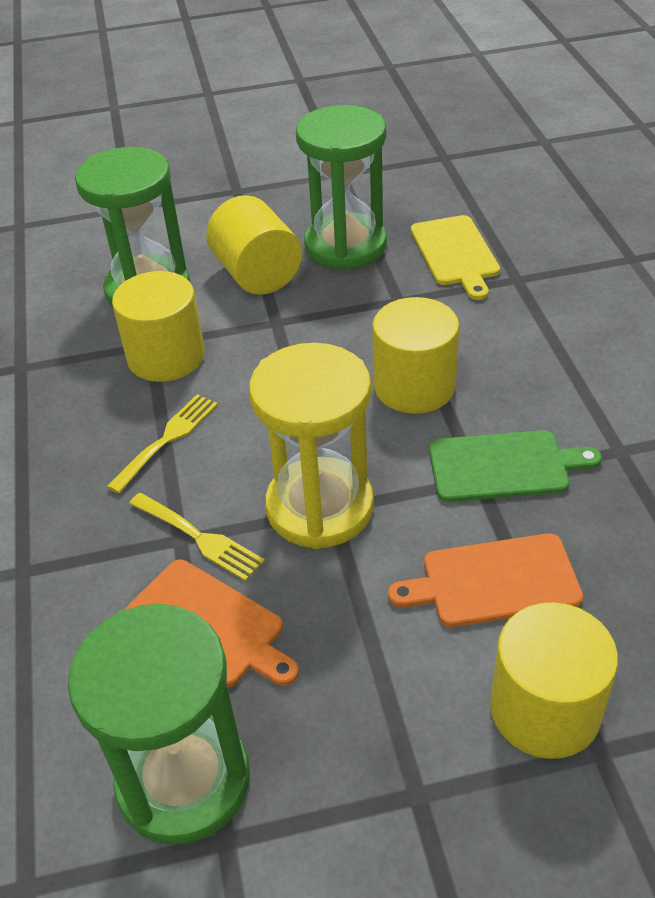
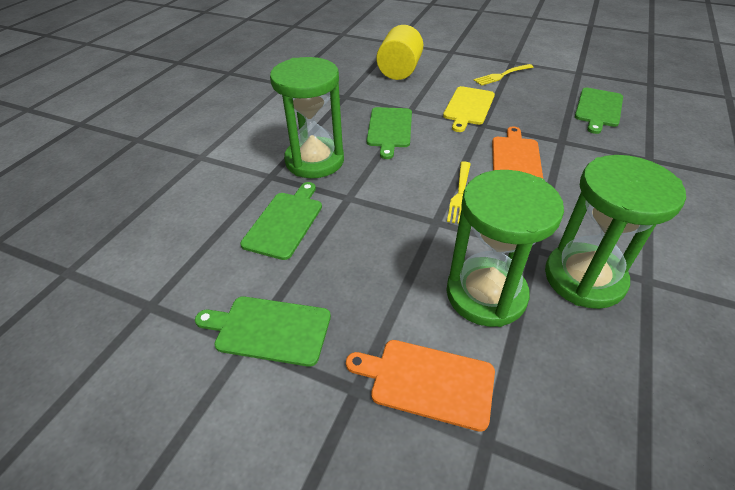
green cutting board: 1 -> 4
yellow cylinder: 4 -> 1
yellow hourglass: 1 -> 0

